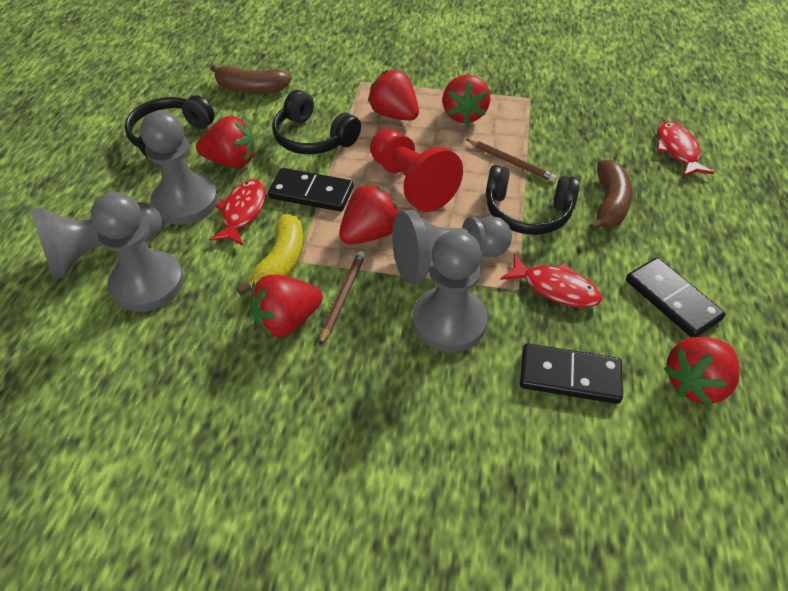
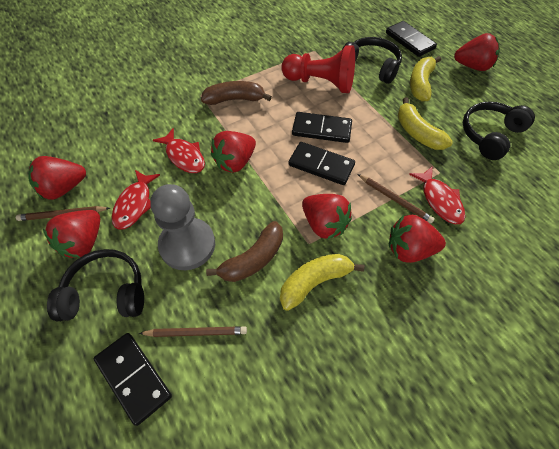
black domino: 3 -> 4
brown pencil: 2 -> 3
grey pawn: 5 -> 1
yellow banana: 1 -> 3

